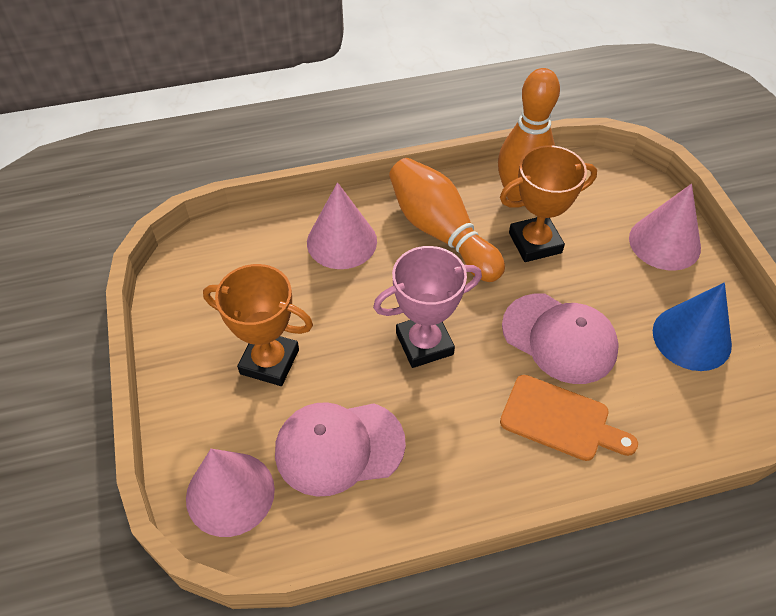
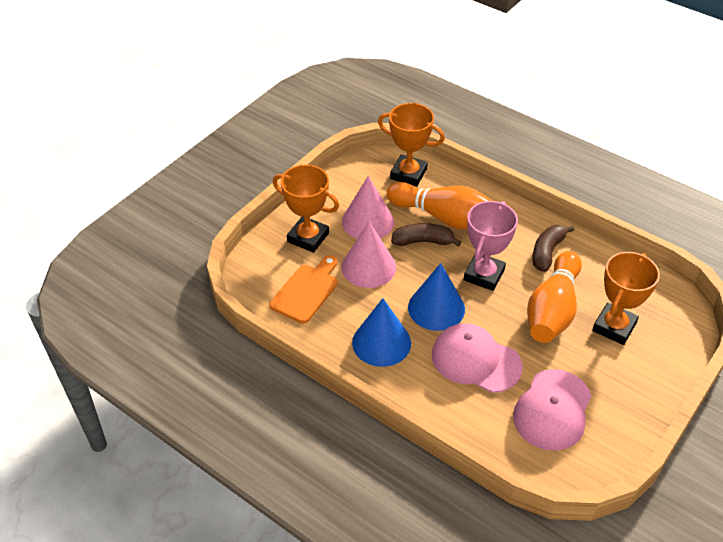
blue cone: 1 -> 2
brown banana: 0 -> 2
orange trophy: 2 -> 3
pink cone: 3 -> 2

